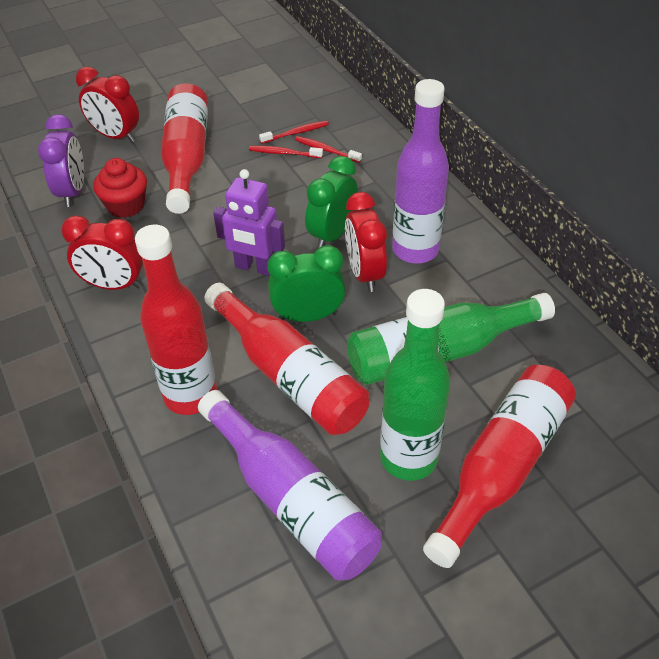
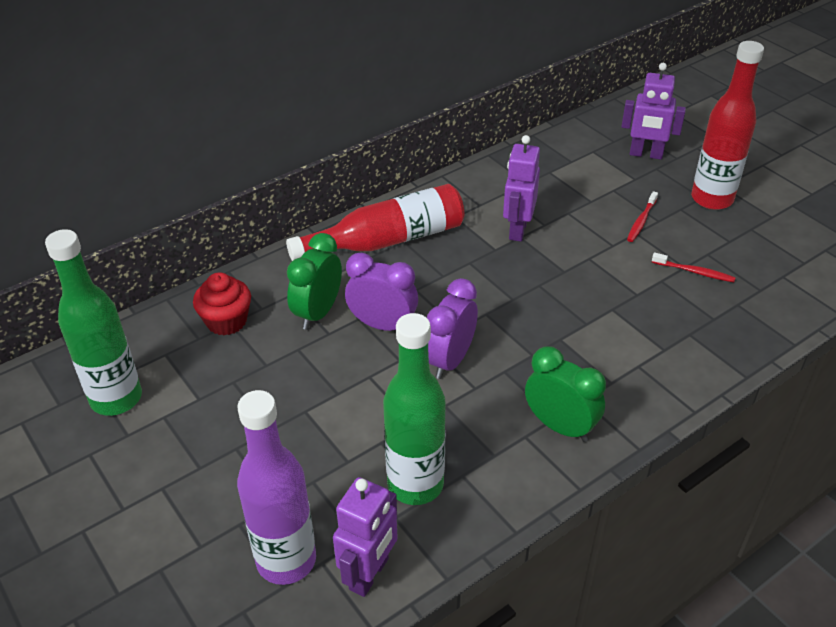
purple bottle: 2 -> 1
purple clock: 1 -> 2
purple robot: 1 -> 3
red bottle: 4 -> 2
red clock: 3 -> 0
red toothbrush: 3 -> 2

